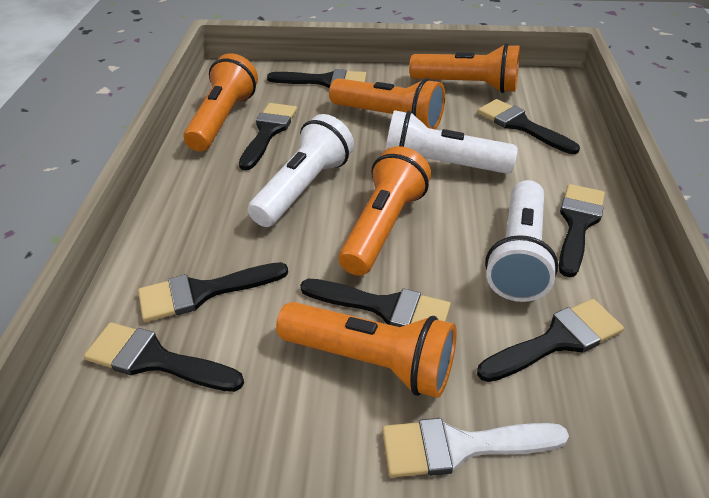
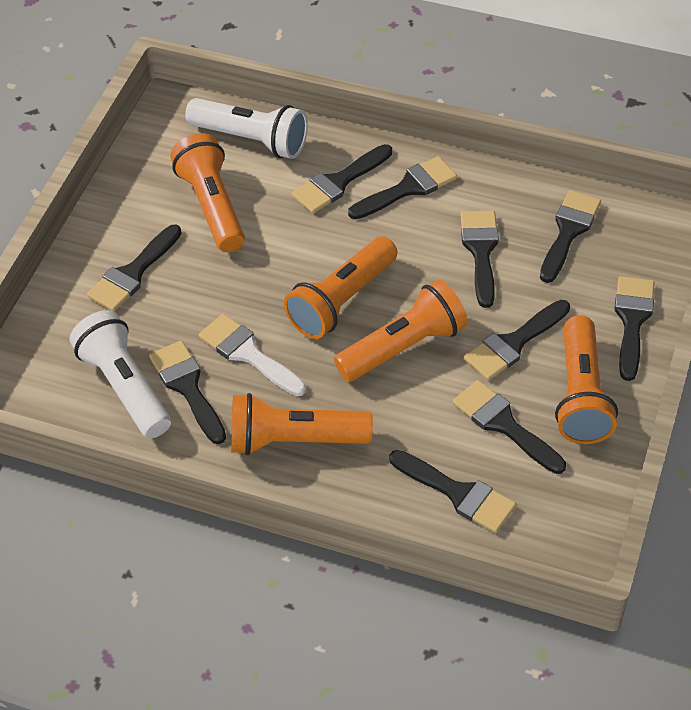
black brush: 8 -> 10
white flashlight: 3 -> 2

